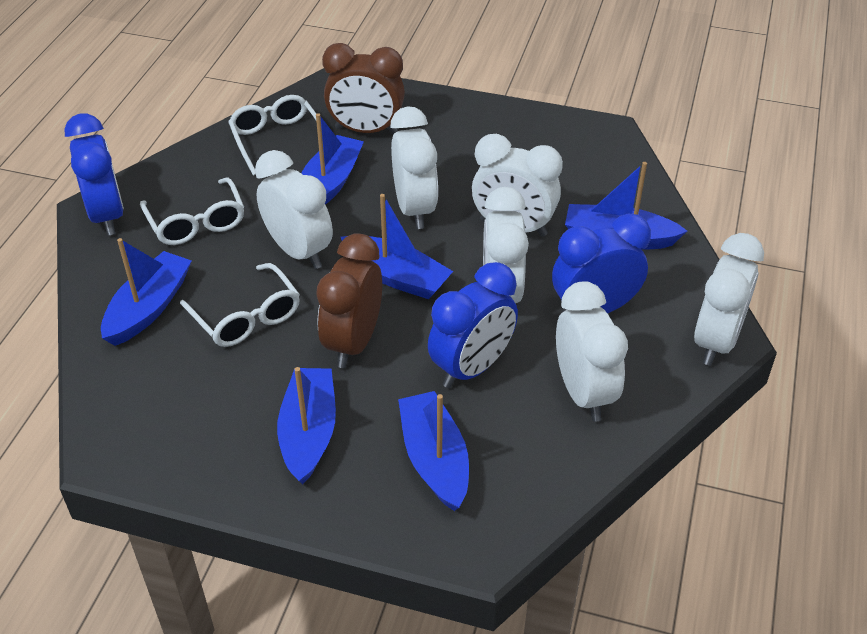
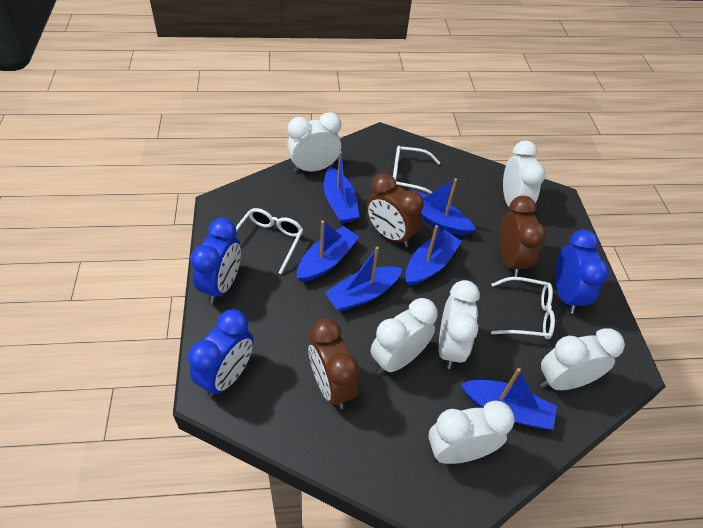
brown clock: 2 -> 3

